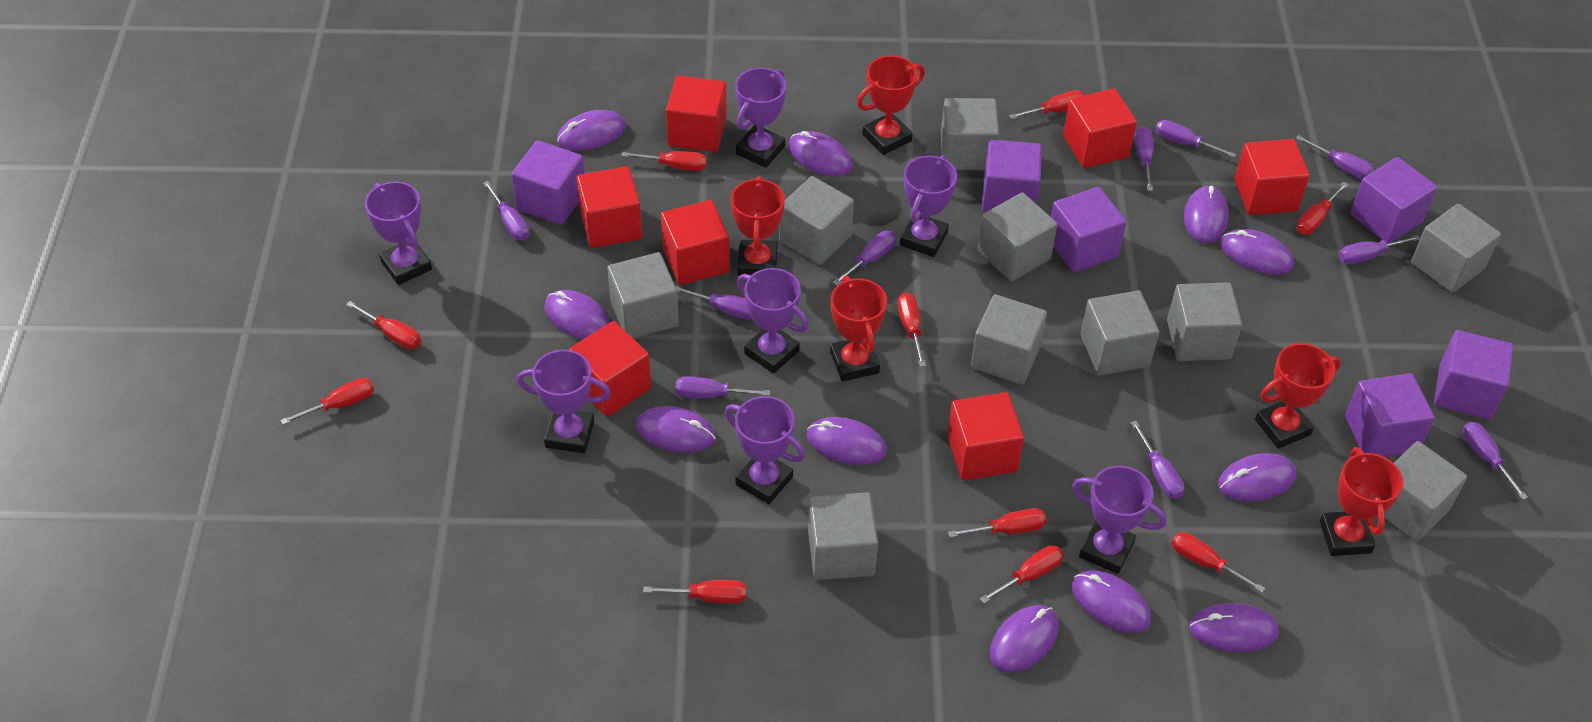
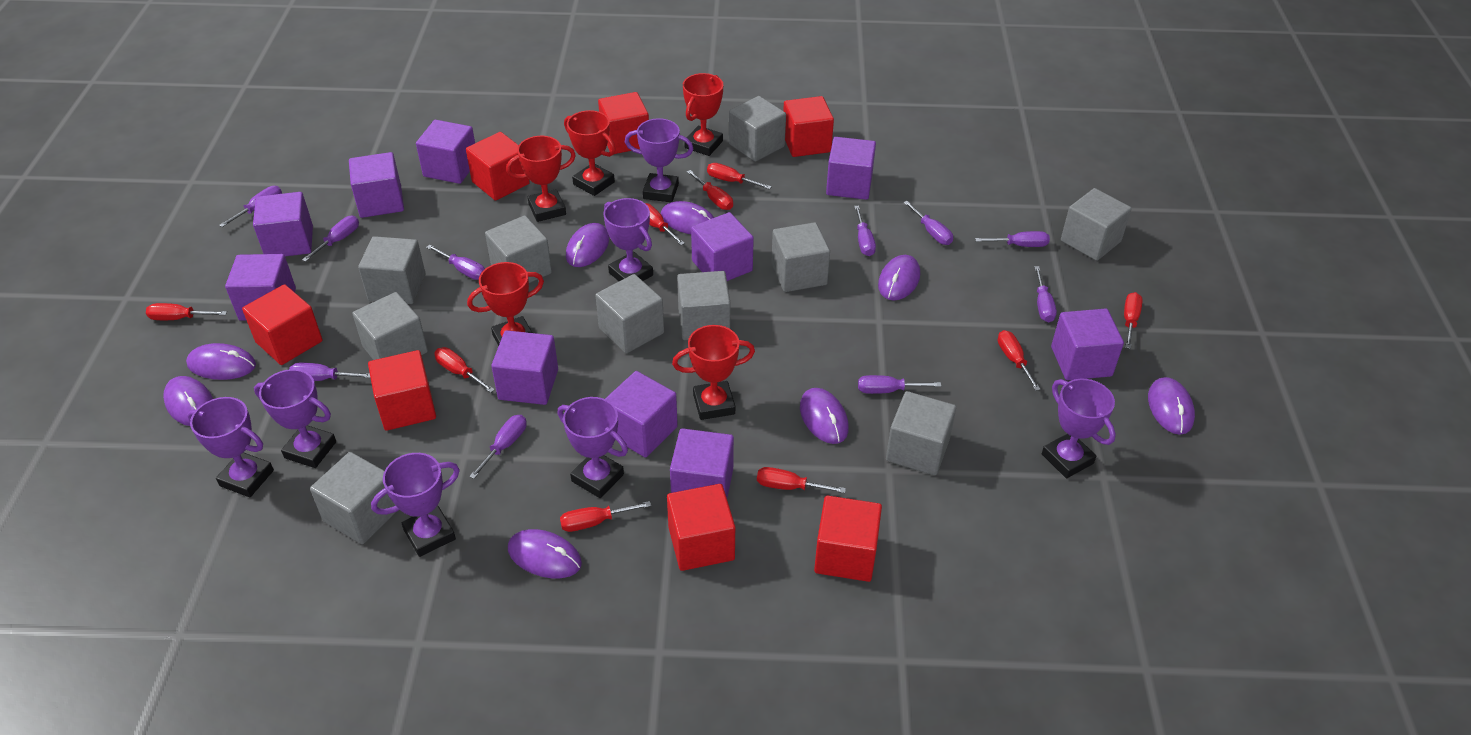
purple cube: 6 -> 10
purple mouse: 11 -> 8
red screwdriver: 10 -> 9

